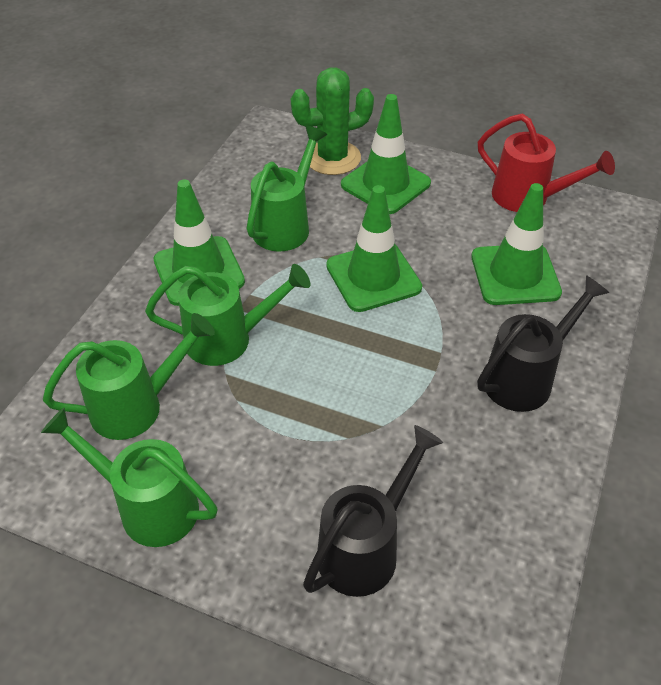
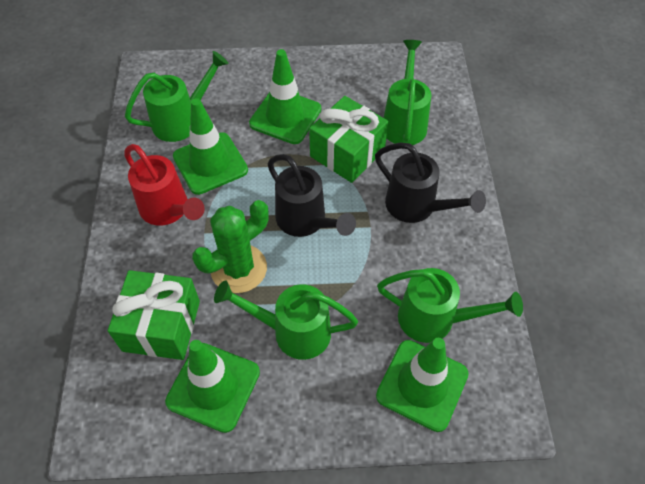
green gift: 0 -> 2

